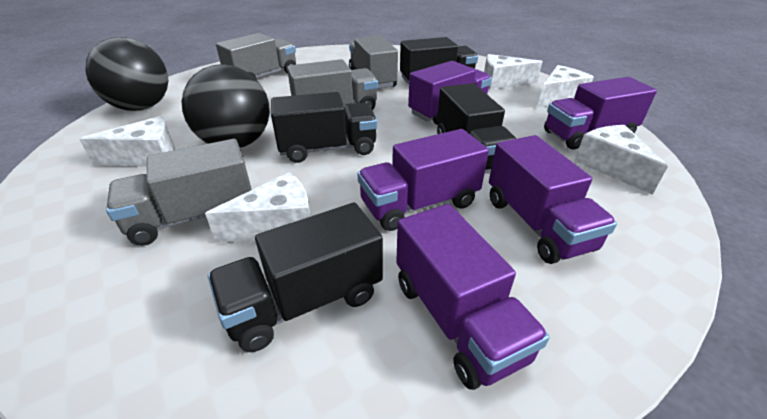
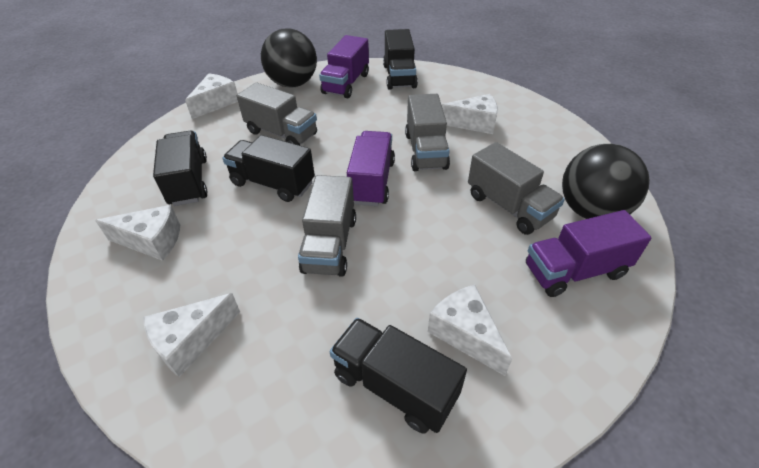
purple truck: 5 -> 3

